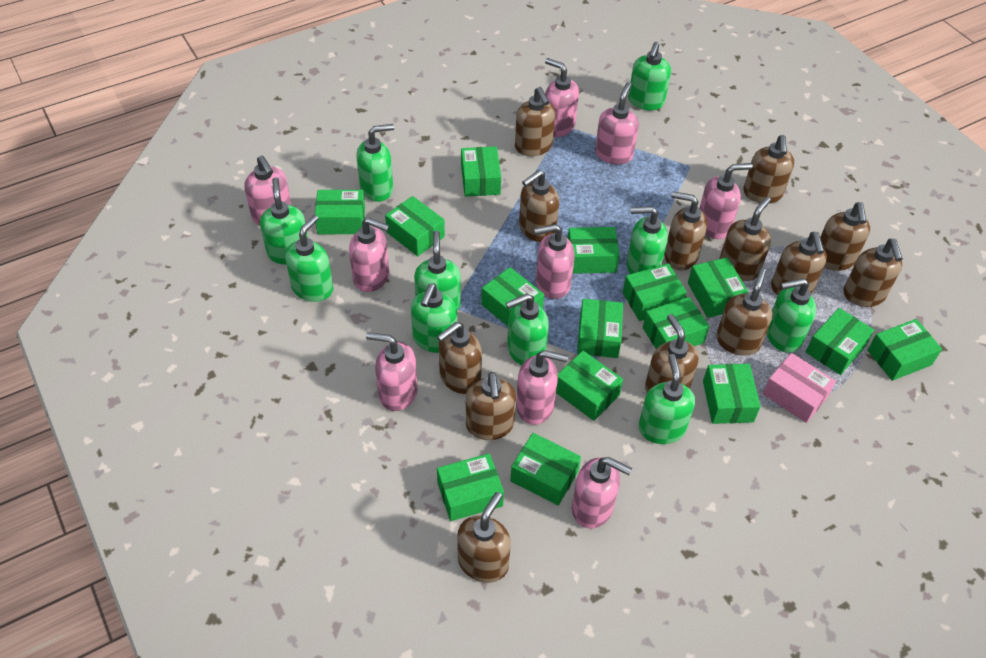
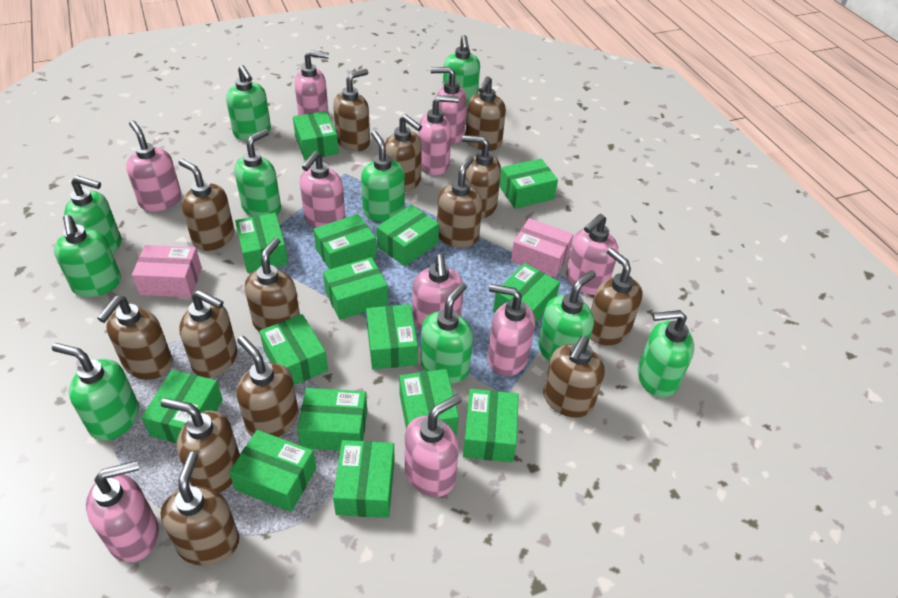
brown soap dispenser: 13 -> 14
pink box: 1 -> 2
pink soap dispenser: 9 -> 10

